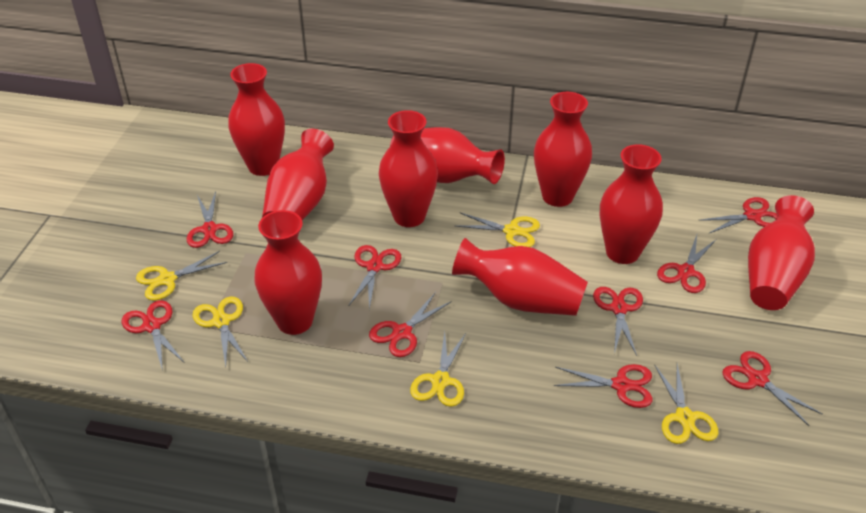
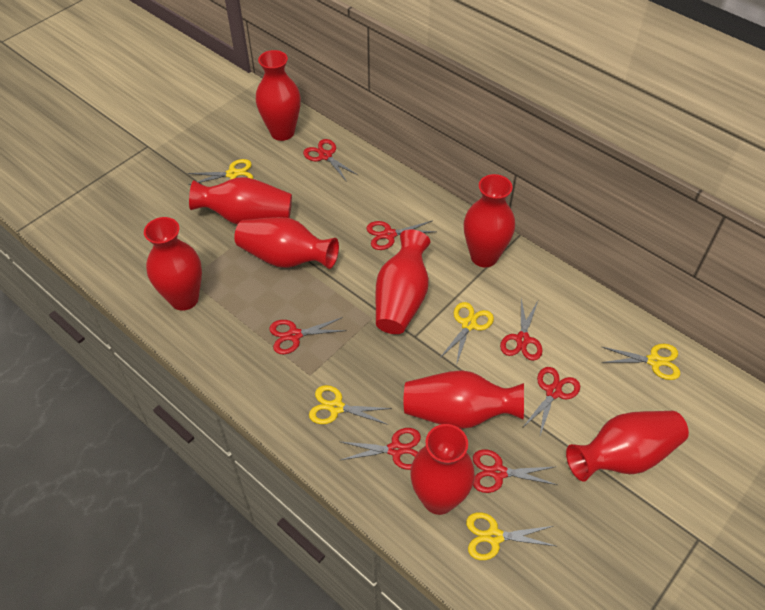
red scissors: 9 -> 7

